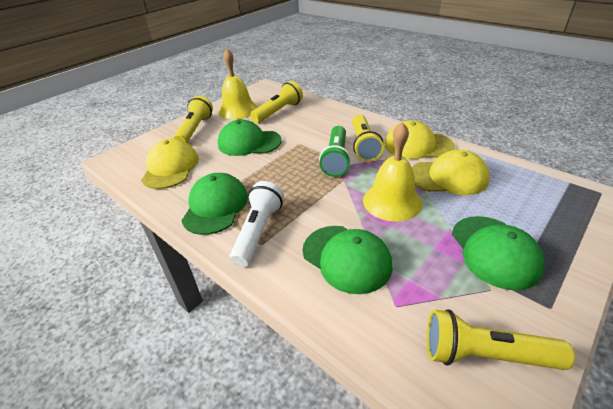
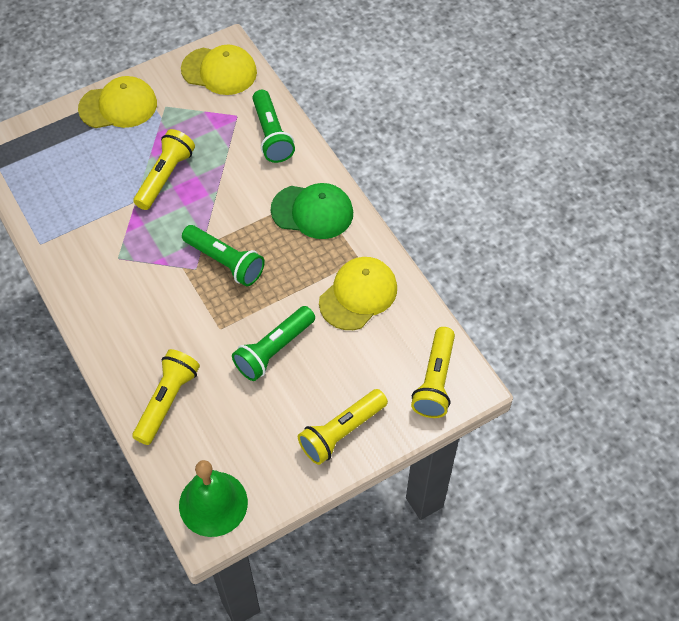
green bell: 0 -> 1
green cap: 4 -> 1
green flashlight: 1 -> 3
white flashlight: 1 -> 0
yellow bell: 2 -> 0

